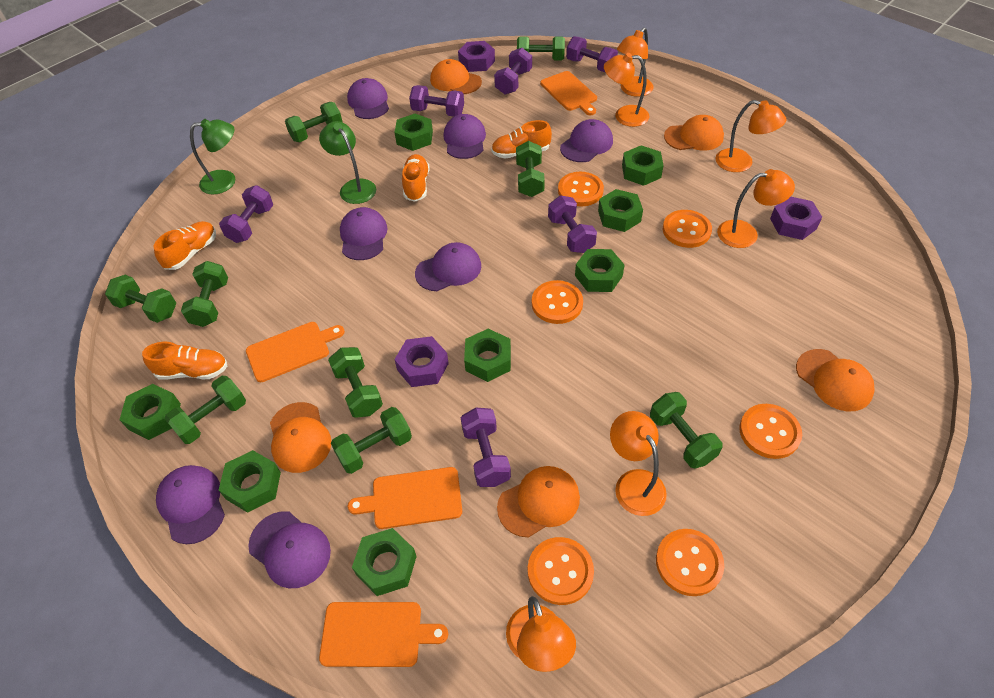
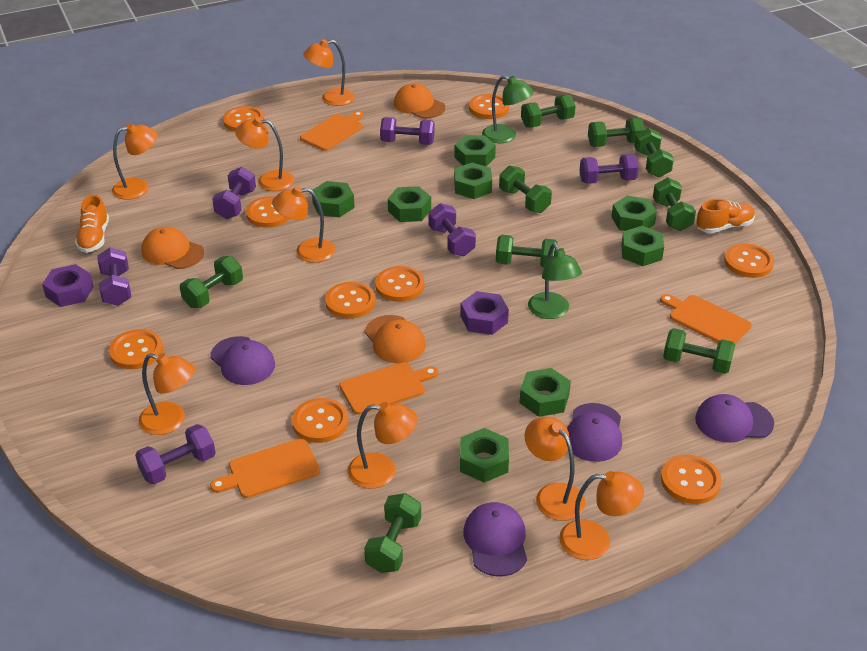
orange button: 6 -> 9
orange cap: 5 -> 3
orange lamp: 6 -> 8
orange shoe: 4 -> 2
purple cap: 7 -> 4
purple nut: 3 -> 2

